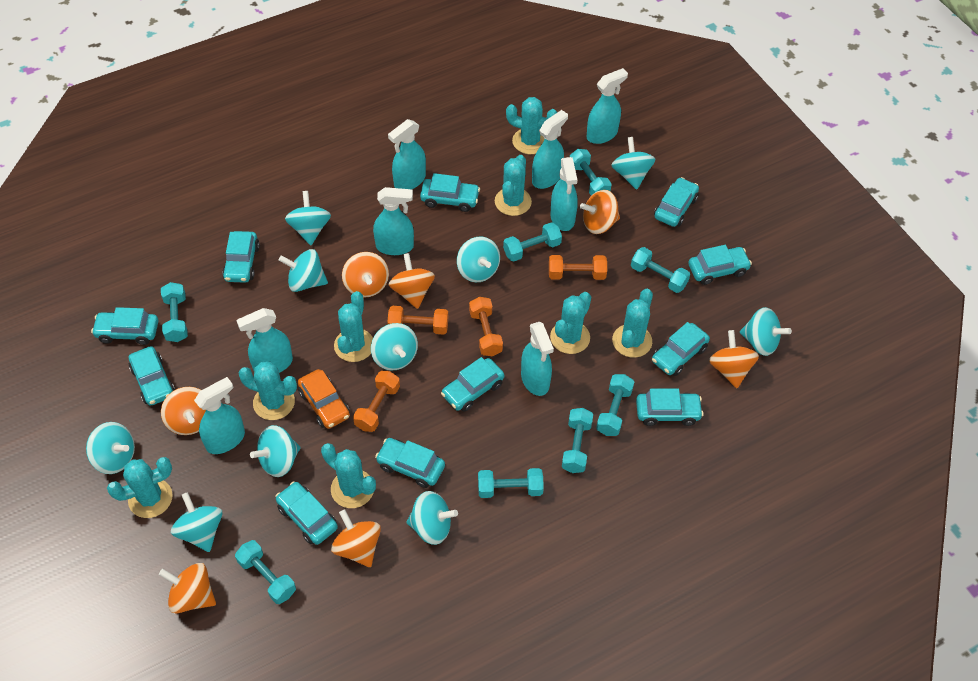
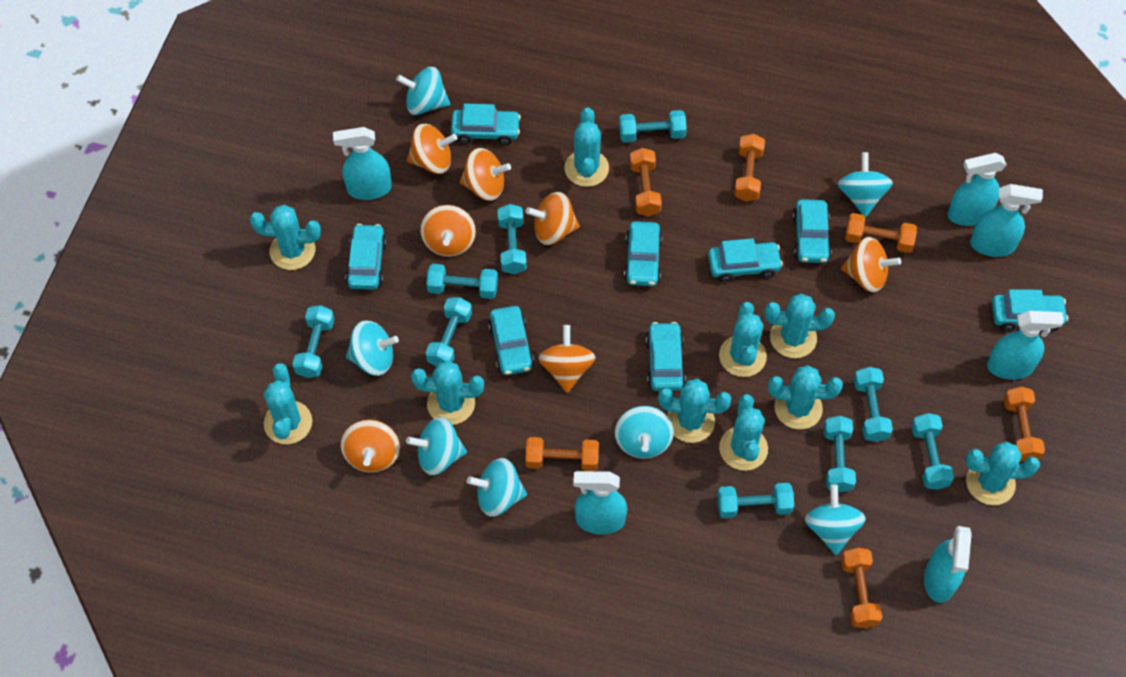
orange car: 1 -> 0
orange dumbbell: 4 -> 6
turquoise cactus: 8 -> 10
turquoise car: 11 -> 8
turquoise dumbbell: 8 -> 9
turquoise spinning top: 10 -> 7
turquoise spray bottle: 8 -> 6

